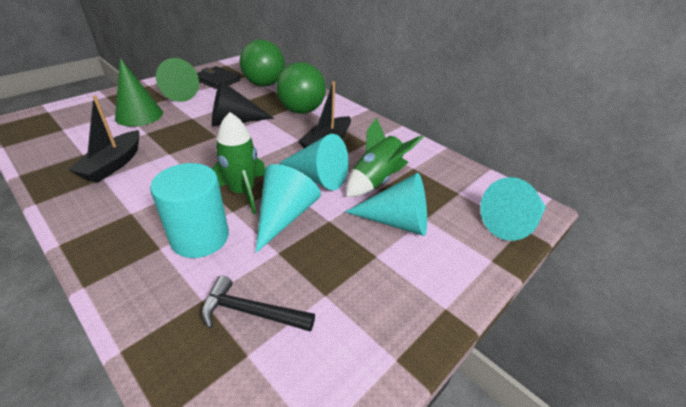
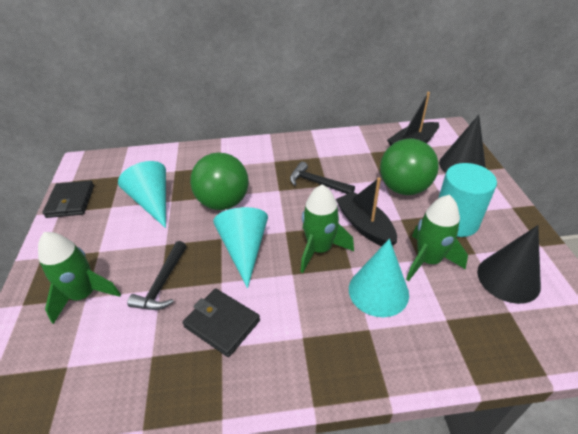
black cone: 1 -> 2
black hammer: 1 -> 2
black wallet: 1 -> 2
green cone: 2 -> 0
green rocket: 2 -> 3
turquoise cone: 4 -> 3

